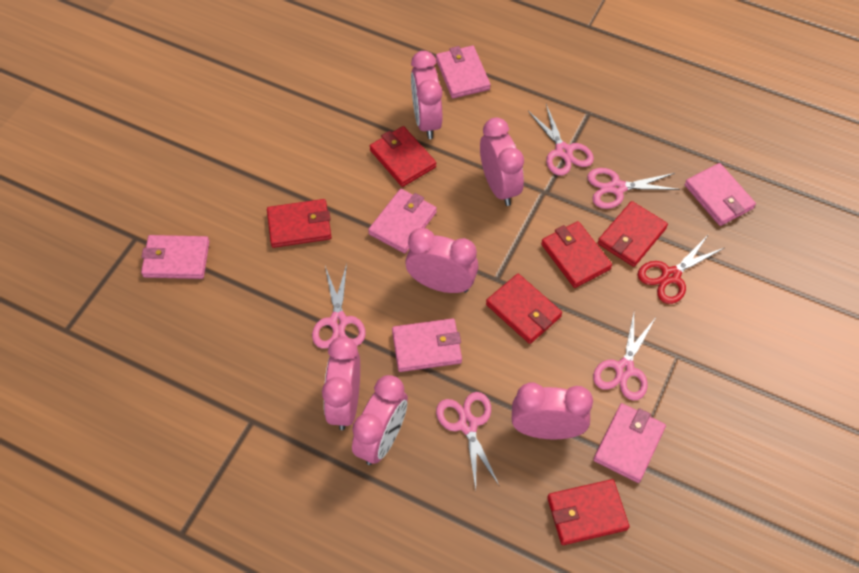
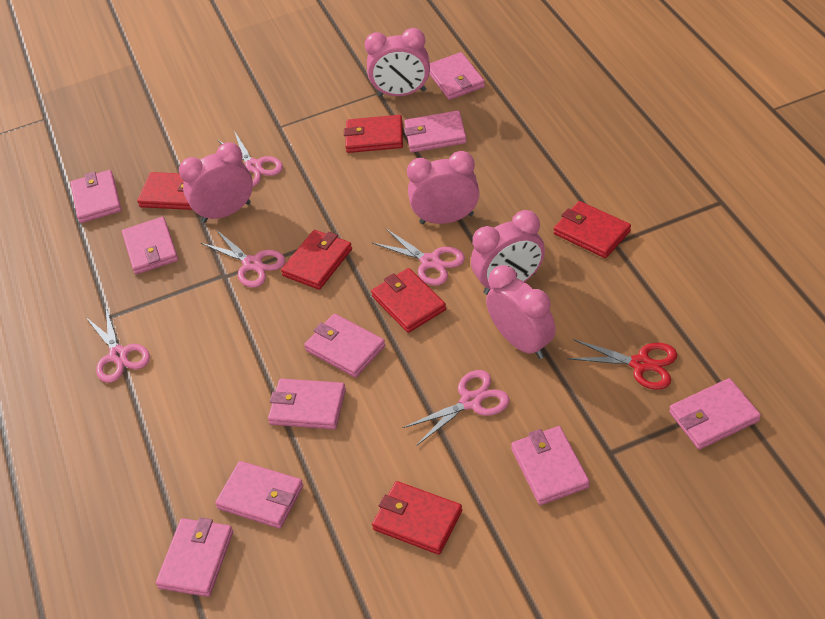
pink clock: 6 -> 5
pink wallet: 6 -> 10

